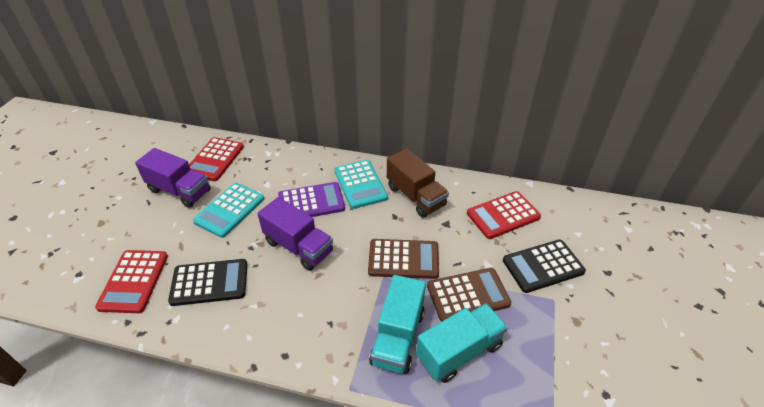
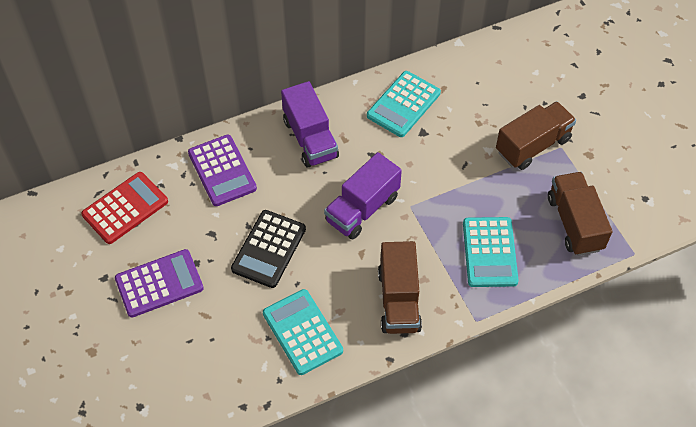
black calculator: 2 -> 1
brown calculator: 2 -> 0
brown truck: 1 -> 3
purple calculator: 1 -> 2
red calculator: 3 -> 1
turquoise calculator: 2 -> 3
turquoise truck: 2 -> 0

